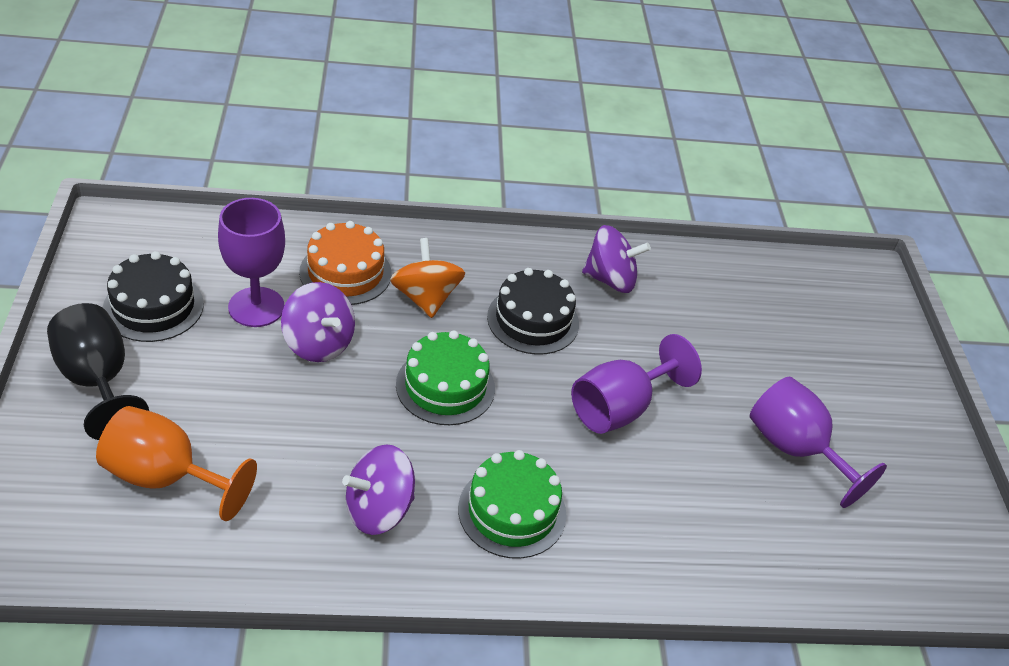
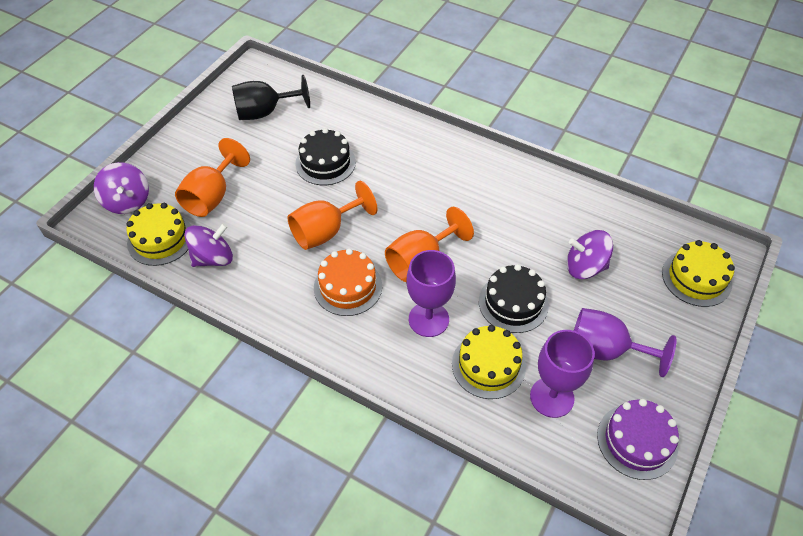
green cake: 2 -> 0
orange goblet: 1 -> 3
orange spinning top: 1 -> 0
purple cake: 0 -> 1
yellow cake: 0 -> 3

